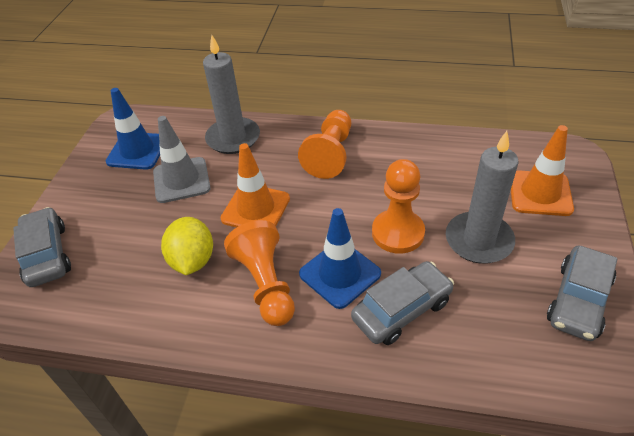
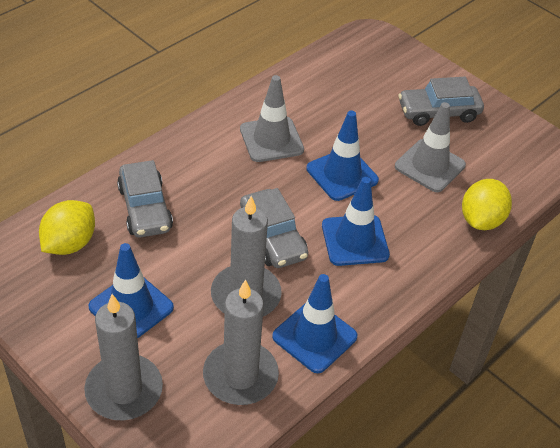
blue traffic cone: 2 -> 4
grey candle: 2 -> 3
grey traffic cone: 1 -> 2
orange pawn: 3 -> 0
orange traffic cone: 2 -> 0
yellow lemon: 1 -> 2

